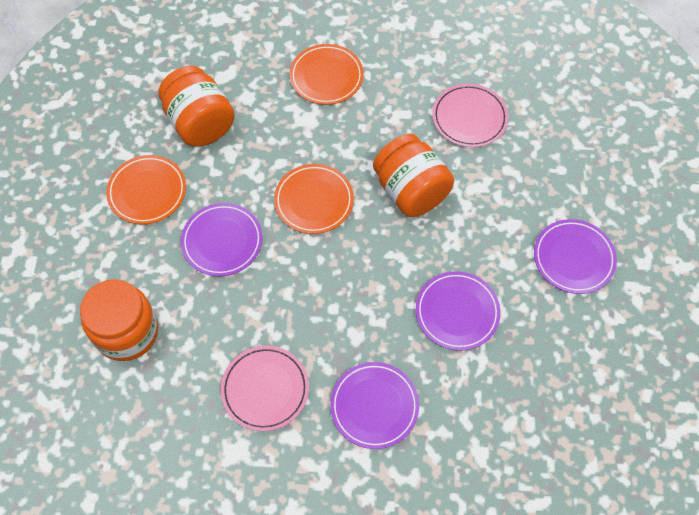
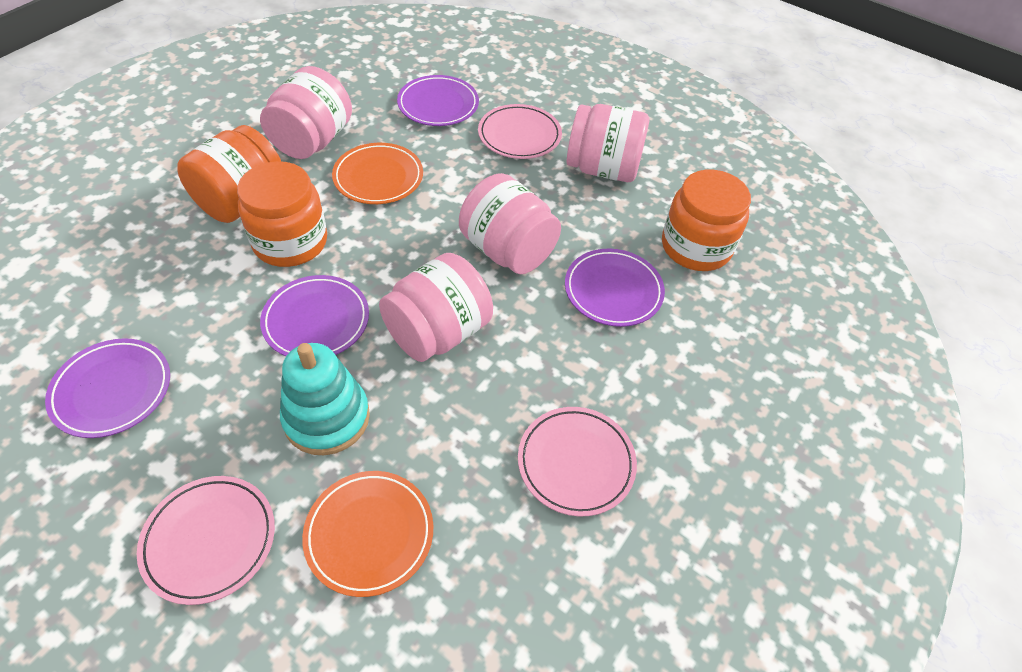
orange plate: 3 -> 2
pink jar: 0 -> 4
pink plate: 2 -> 3
turquoise stacking toy: 0 -> 1

